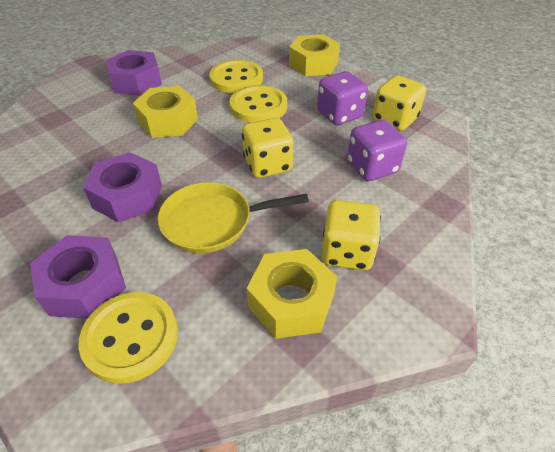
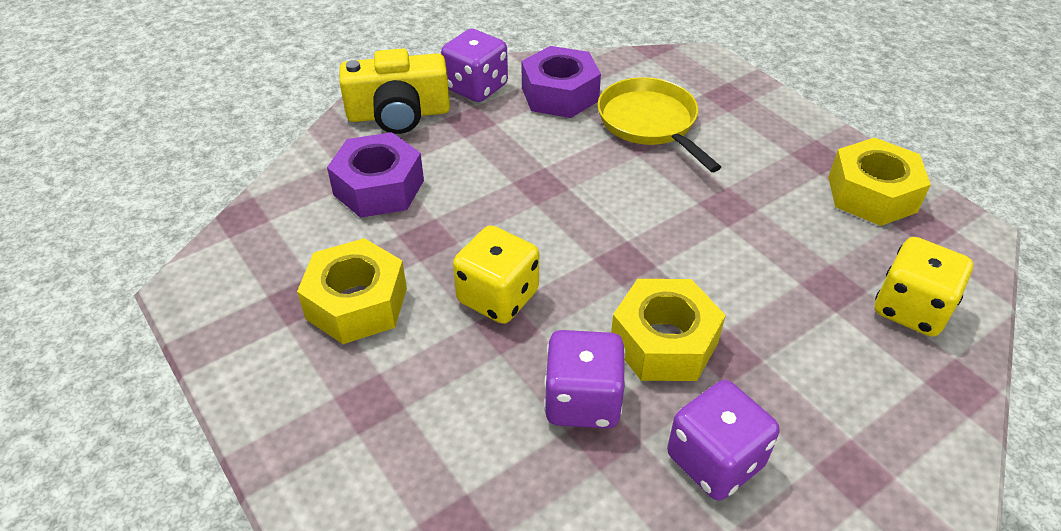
purple dice: 2 -> 3
purple nut: 3 -> 2
yellow button: 3 -> 0
yellow camera: 0 -> 1
yellow dice: 3 -> 2

